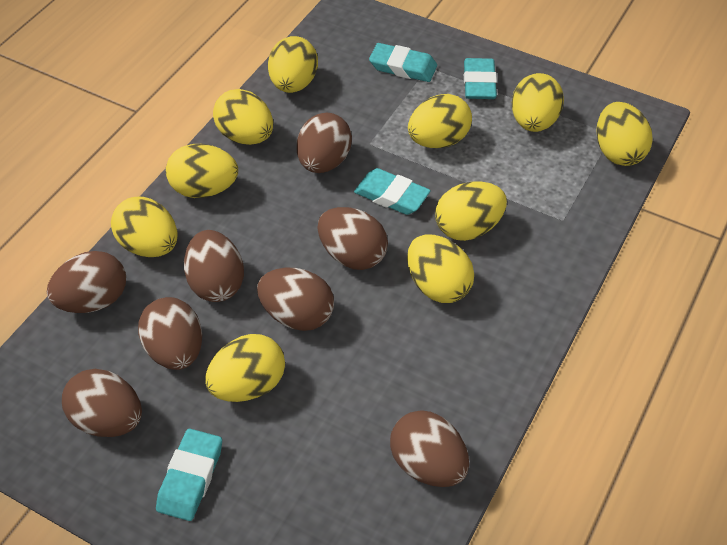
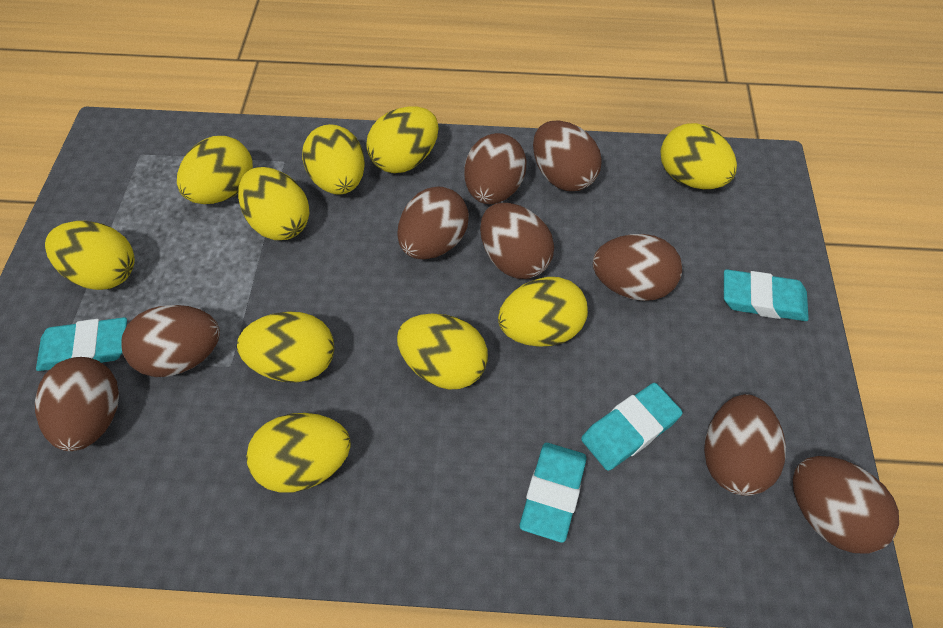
brown egg: 8 -> 9

